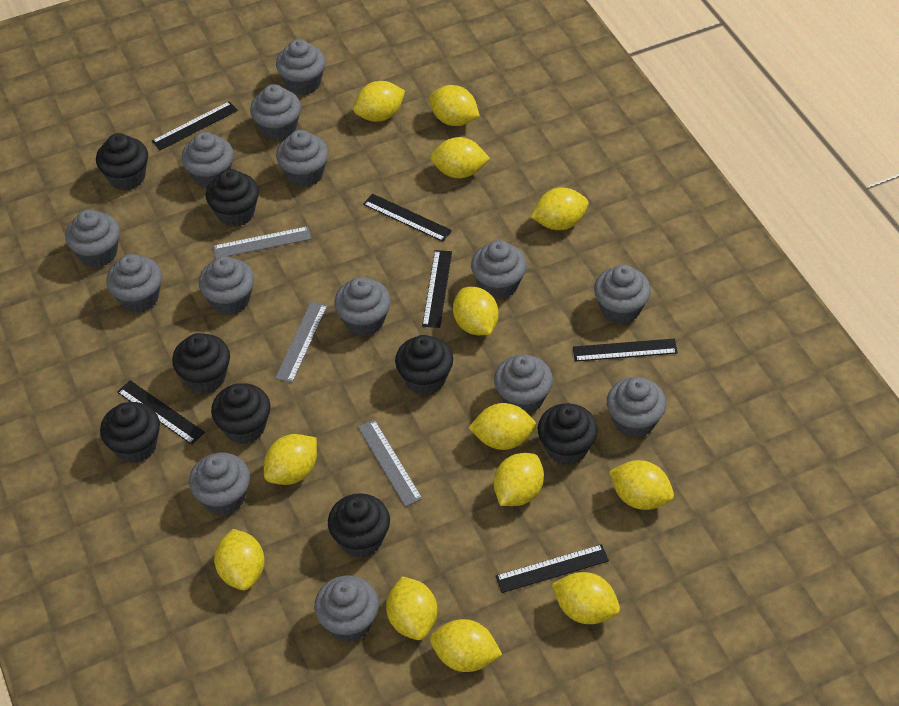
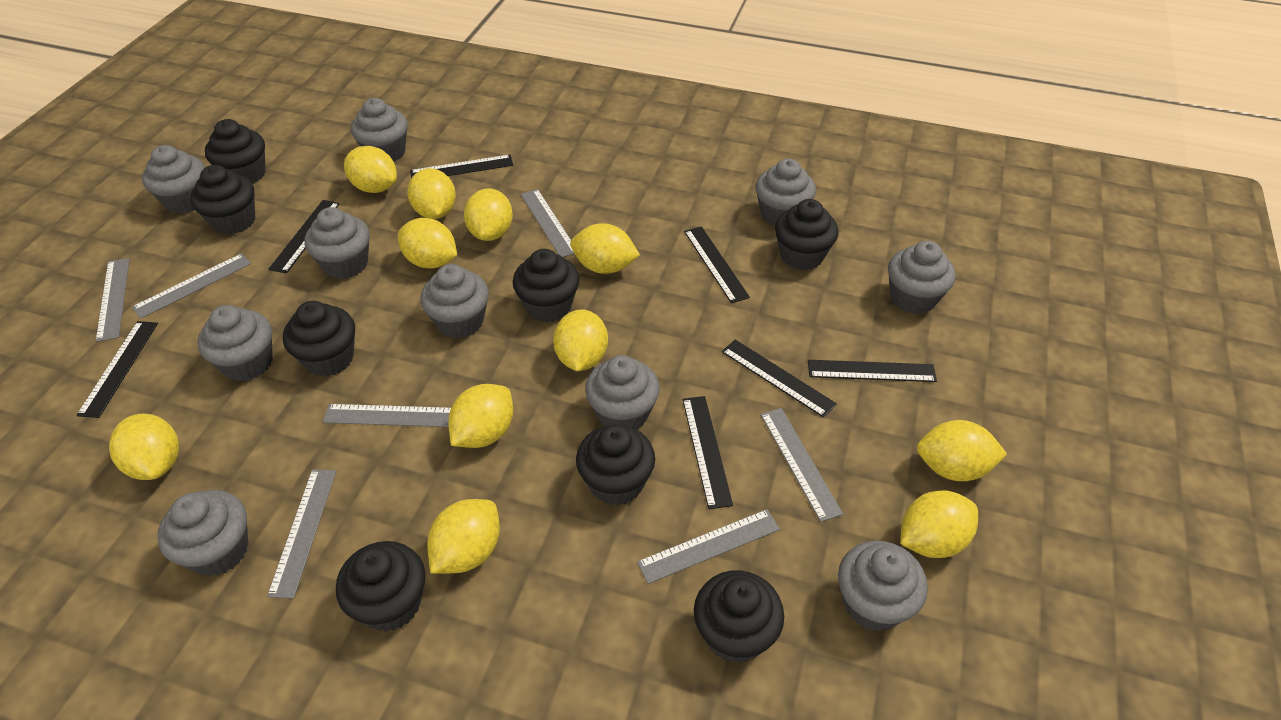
black ruler: 6 -> 7
grey cupcake: 14 -> 10
grey ruler: 3 -> 7
yellow lemon: 13 -> 11

